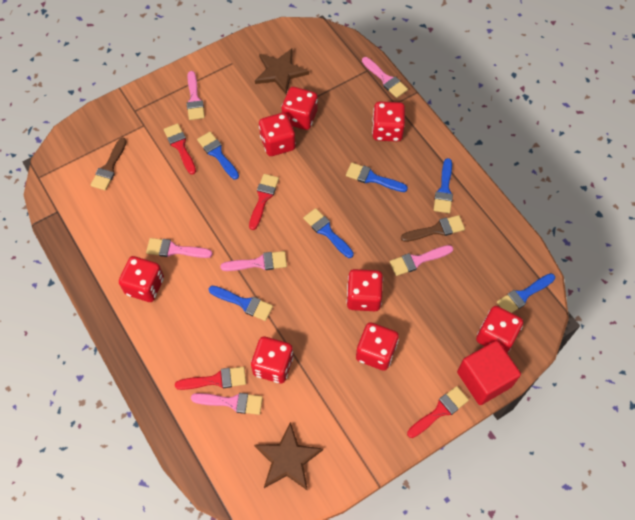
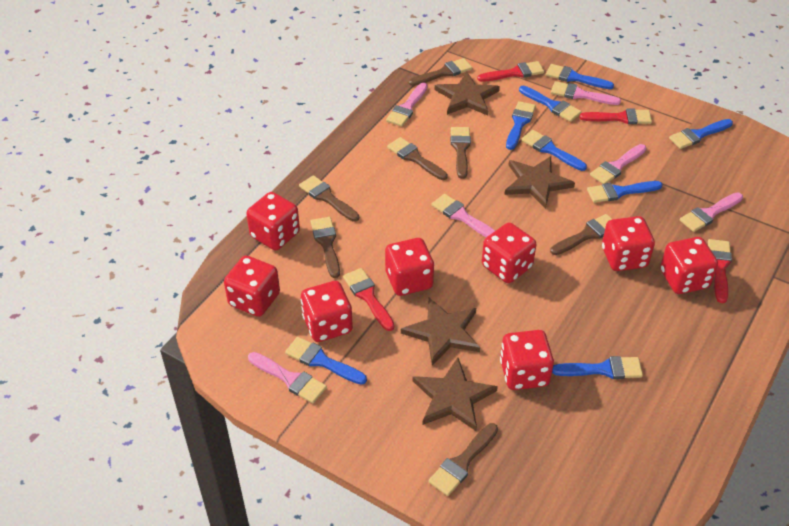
blue brush: 6 -> 8
brown brush: 2 -> 7
brown star: 2 -> 4
red cube: 1 -> 0

